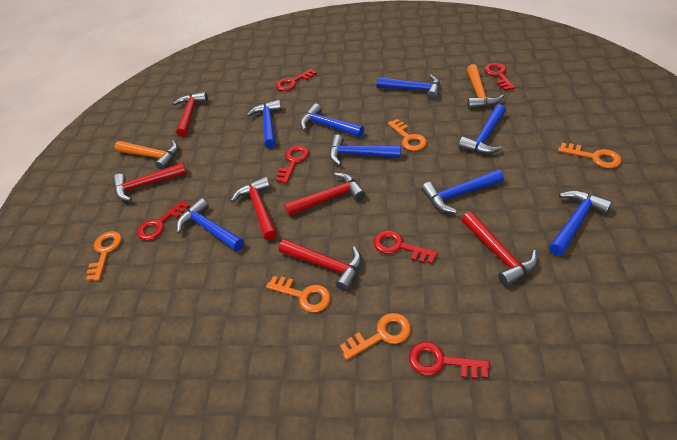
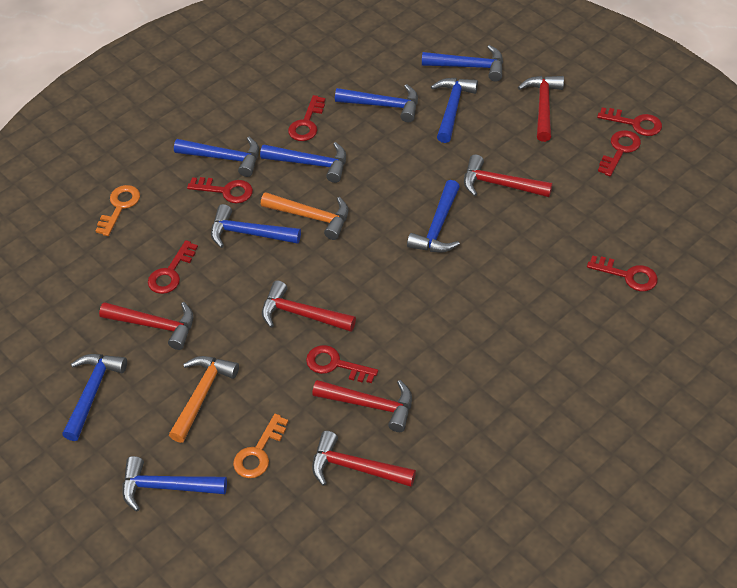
blue hammer: 8 -> 9
orange key: 5 -> 2
red key: 6 -> 7

